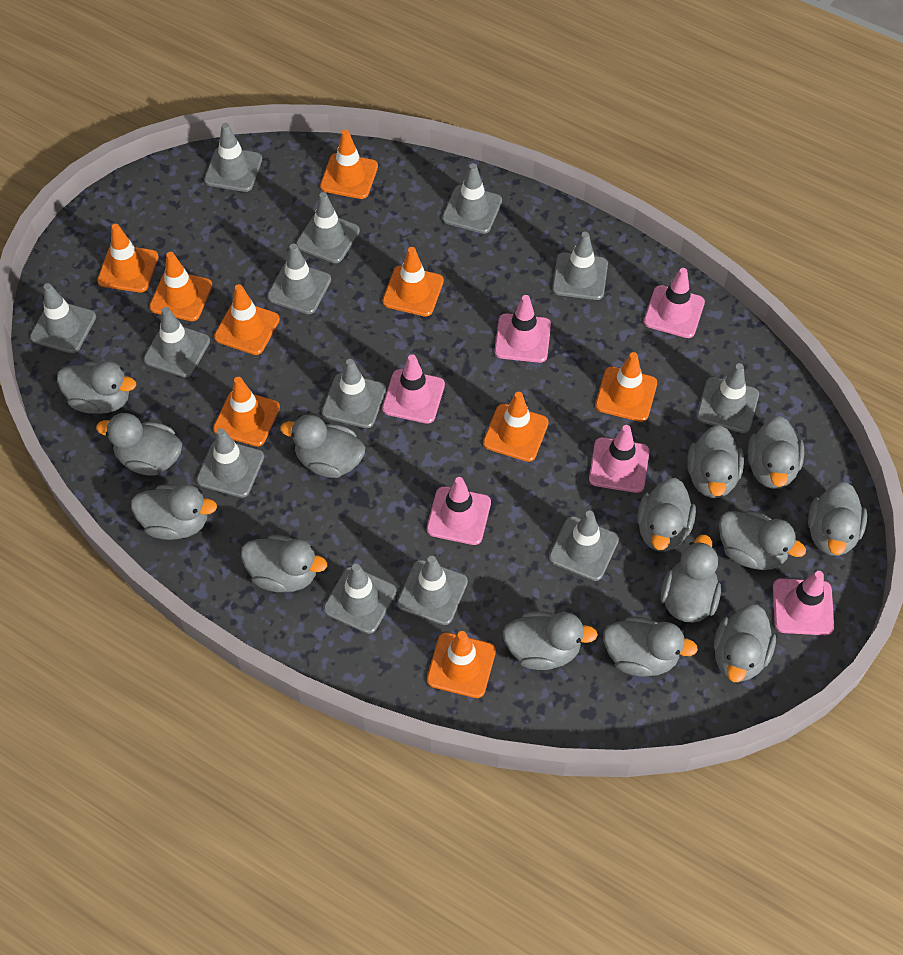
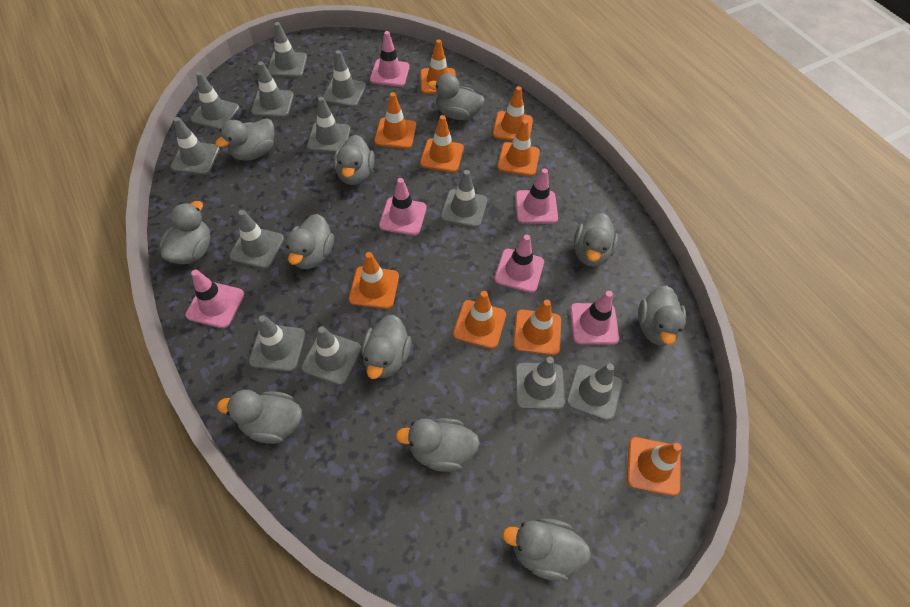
grey duck: 14 -> 11
grey traffic cone: 13 -> 12

